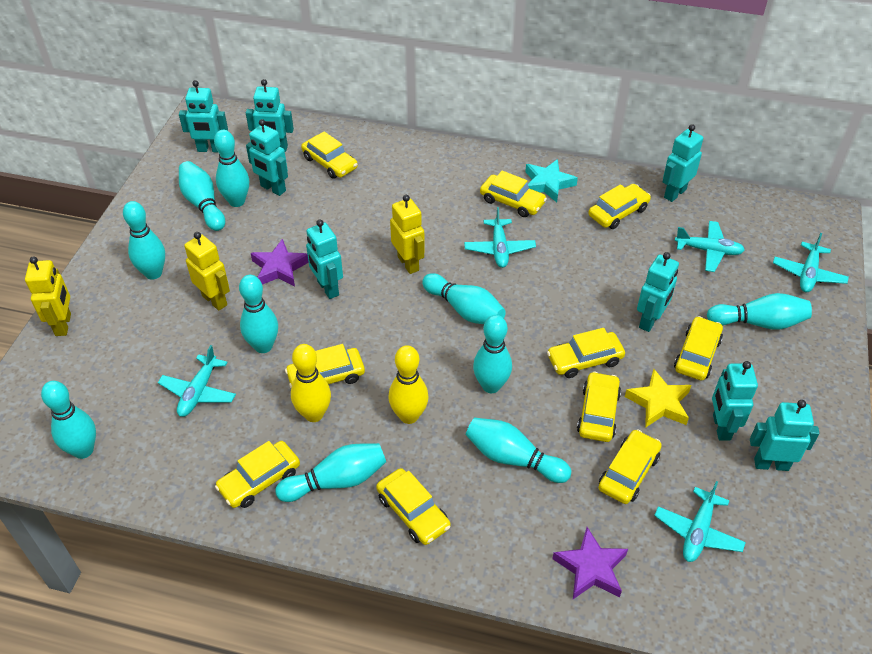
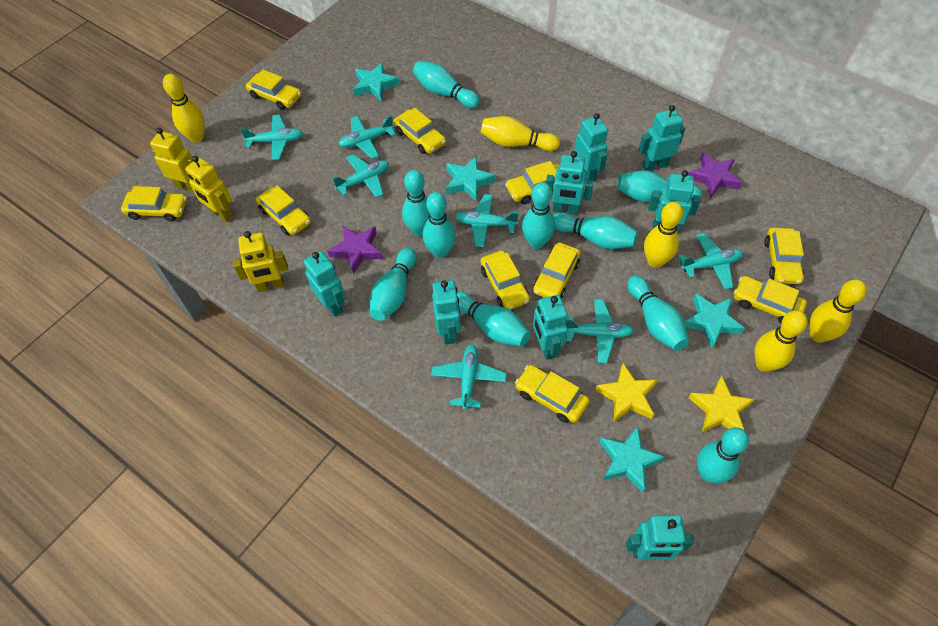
turquoise plane: 5 -> 7
turquoise star: 1 -> 4
yellow bowling pin: 2 -> 5
yellow star: 1 -> 2

